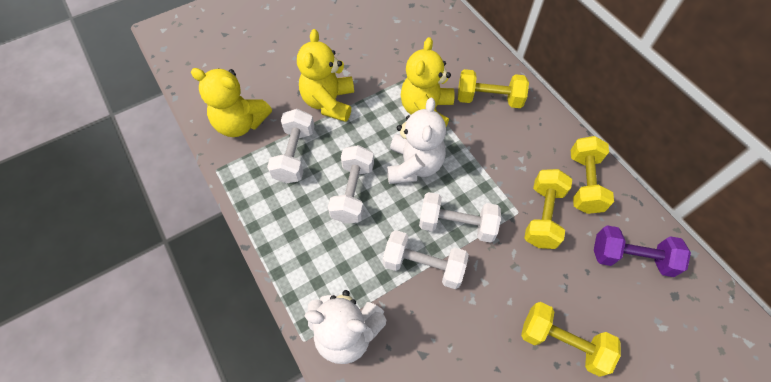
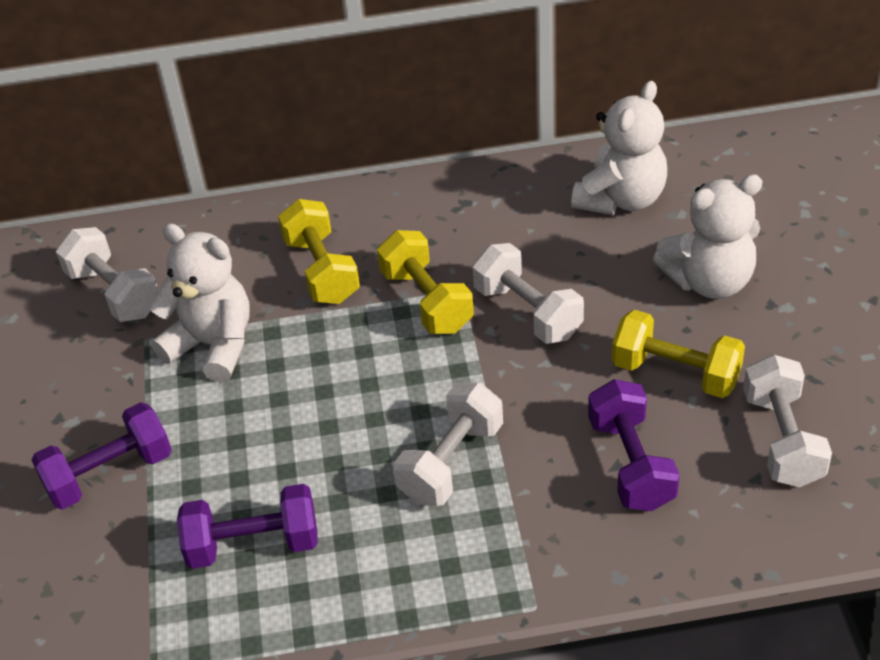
purple dumbbell: 1 -> 3
white teddy bear: 2 -> 3
yellow dumbbell: 4 -> 3
yellow teddy bear: 3 -> 0

